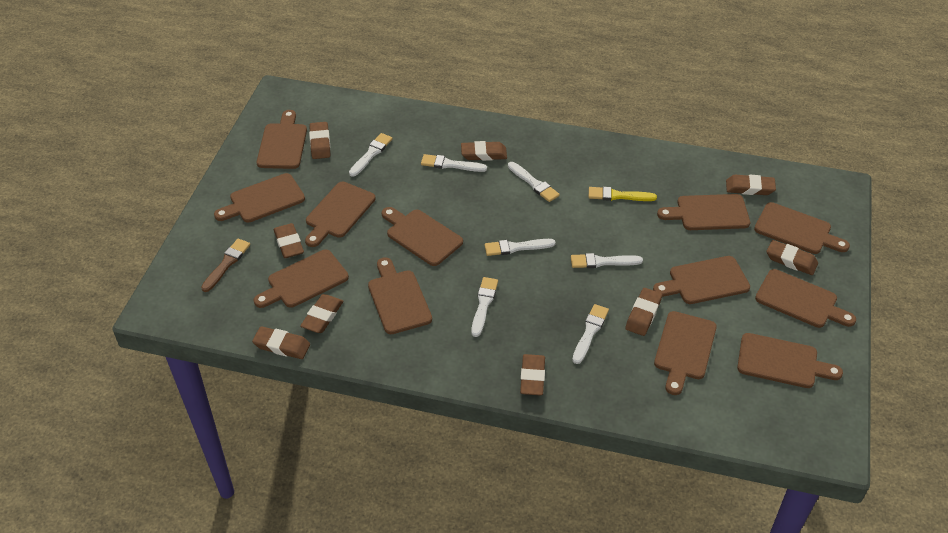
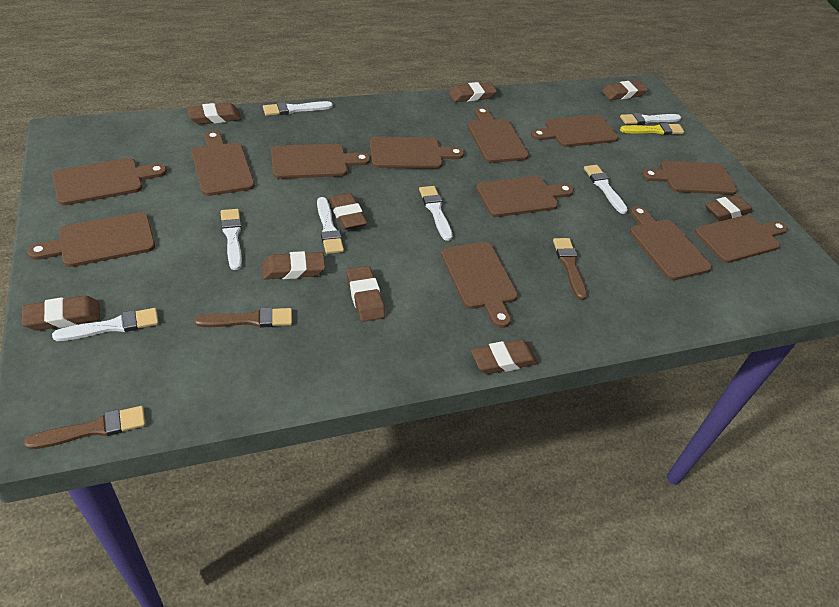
brown brush: 1 -> 3

